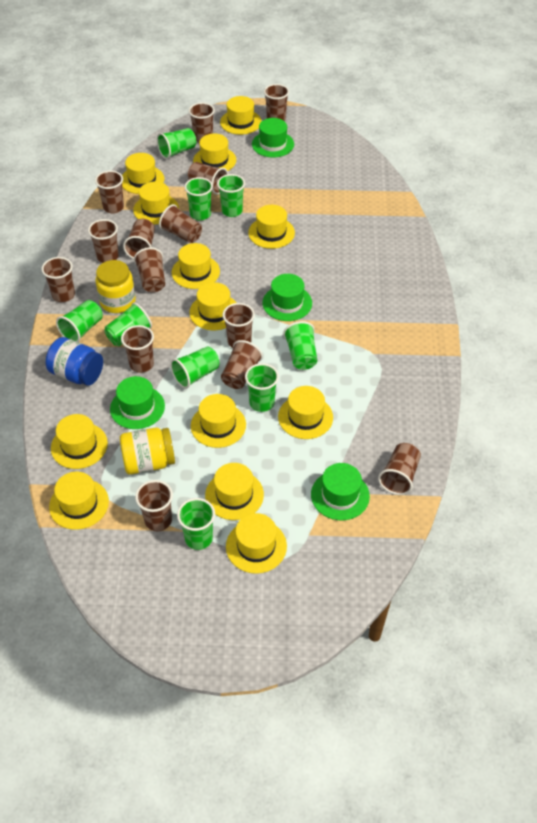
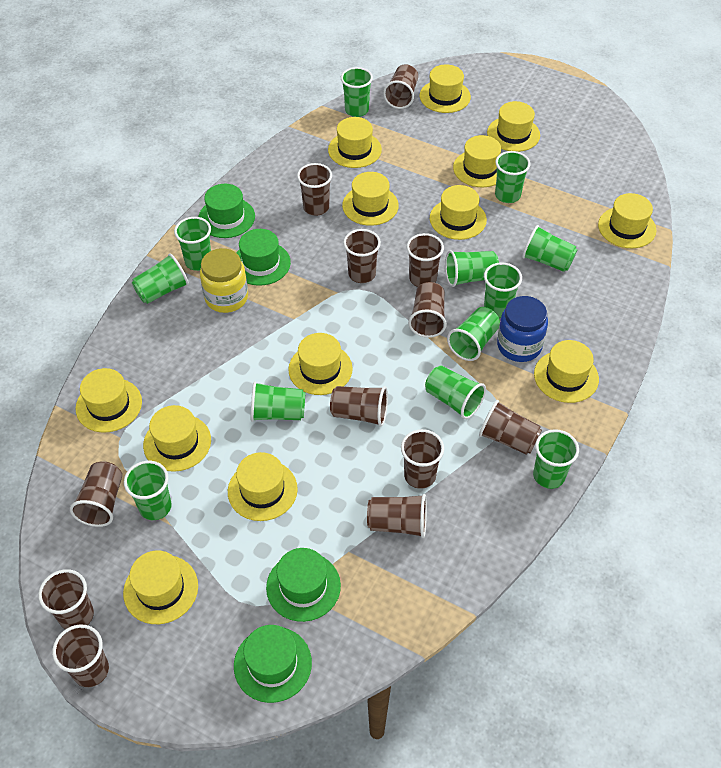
brown cup: 14 -> 12
green cup: 9 -> 12
yellow jar: 2 -> 1

